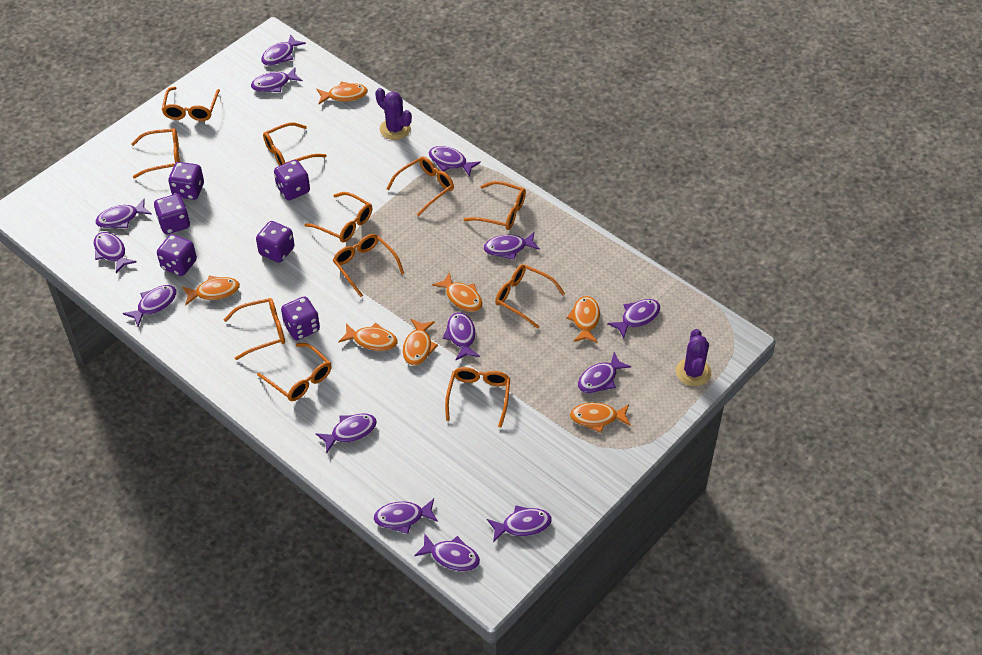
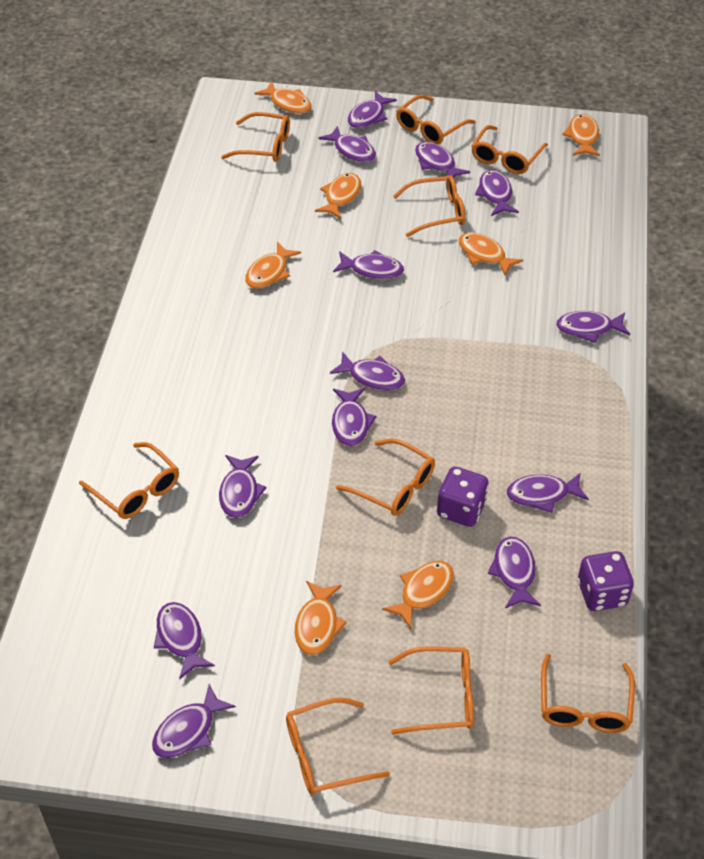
orange glasses: 11 -> 9
purple cactus: 2 -> 0
purple dice: 6 -> 2
purple fish: 14 -> 13

